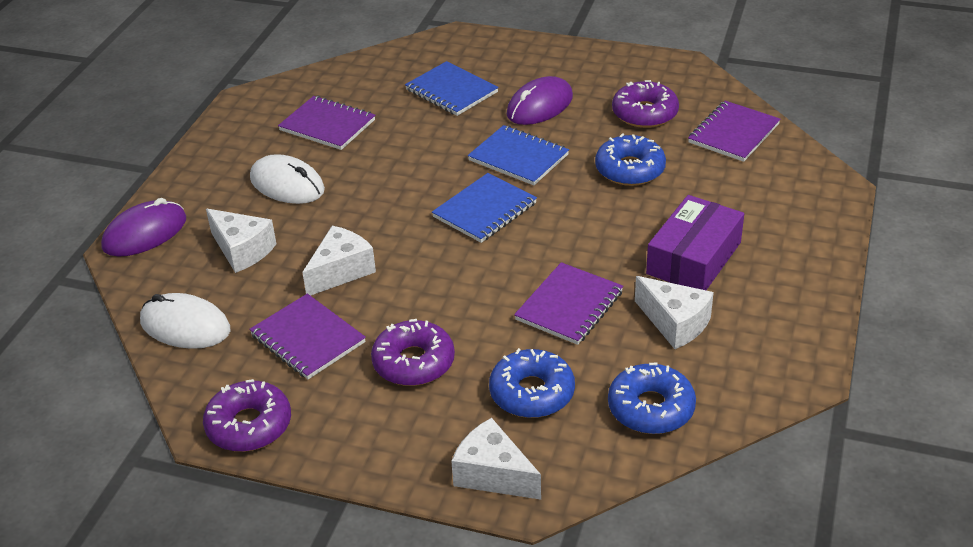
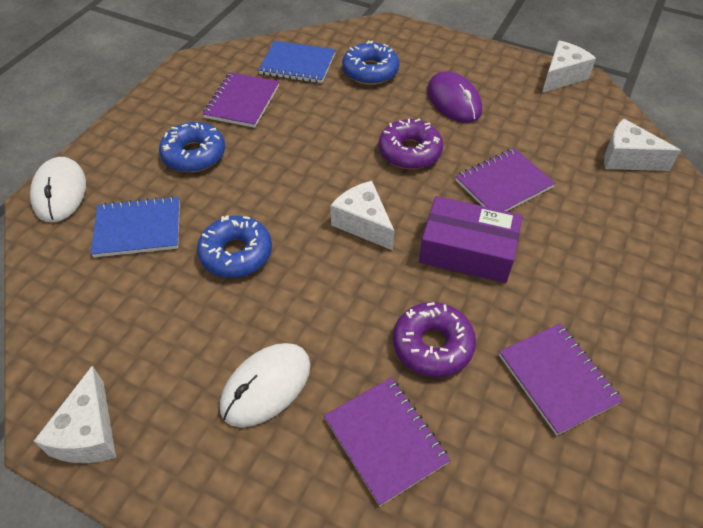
blue notebook: 3 -> 2
purple donut: 3 -> 2
purple mouse: 2 -> 1

